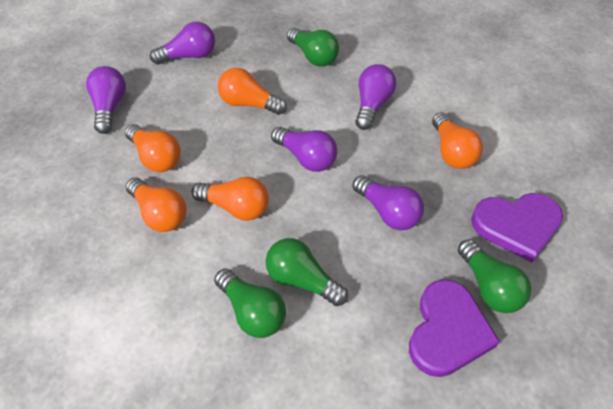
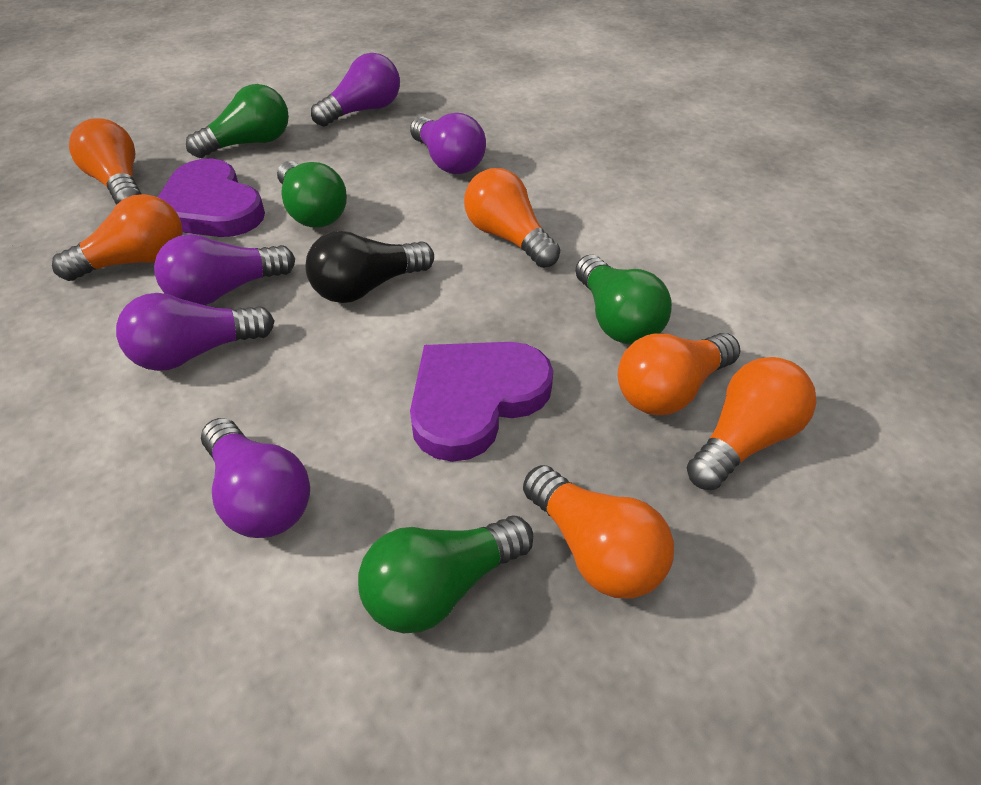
black light bulb: 0 -> 1
orange light bulb: 5 -> 6

